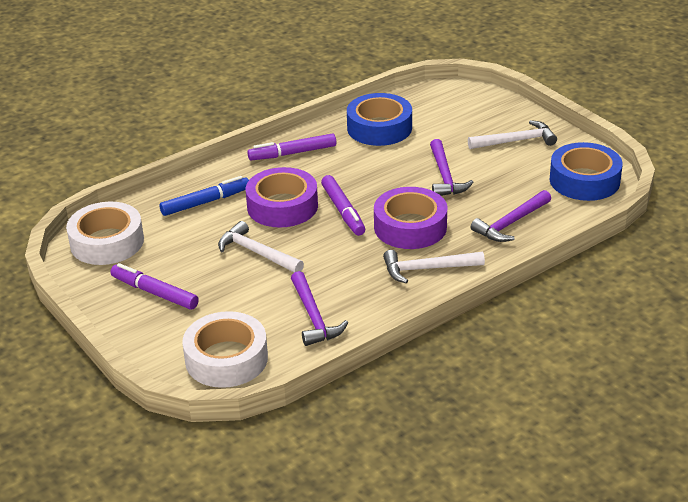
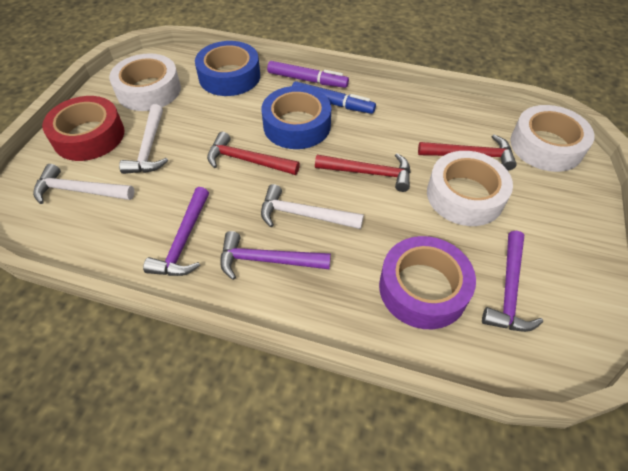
purple marker: 3 -> 1
purple tape: 2 -> 1
red hammer: 0 -> 3
red tape: 0 -> 1
white tape: 2 -> 3

